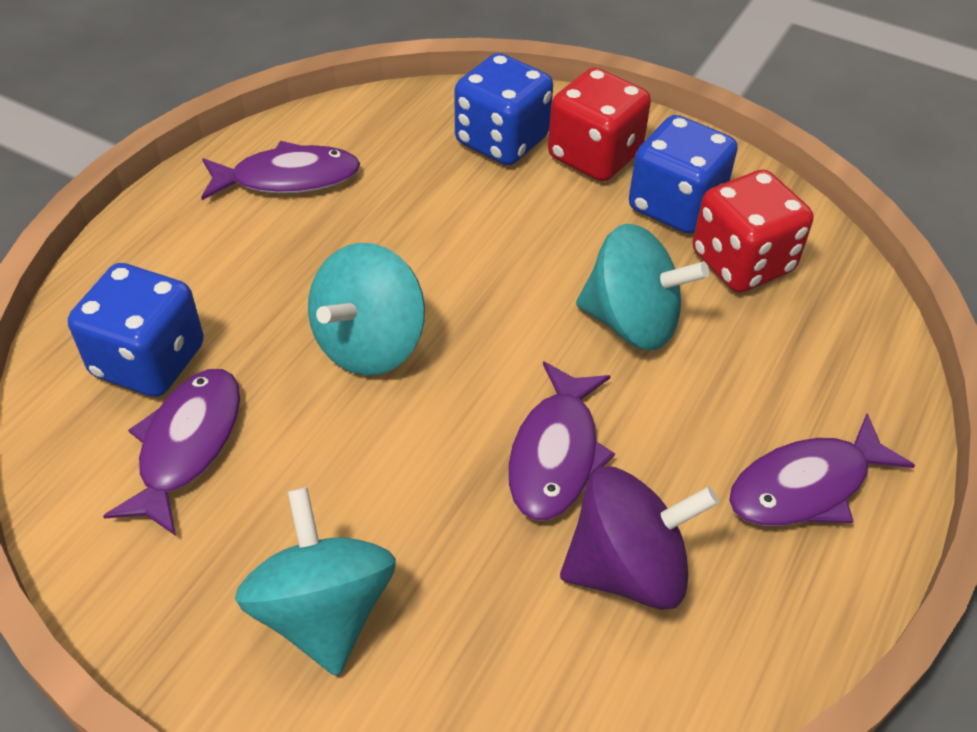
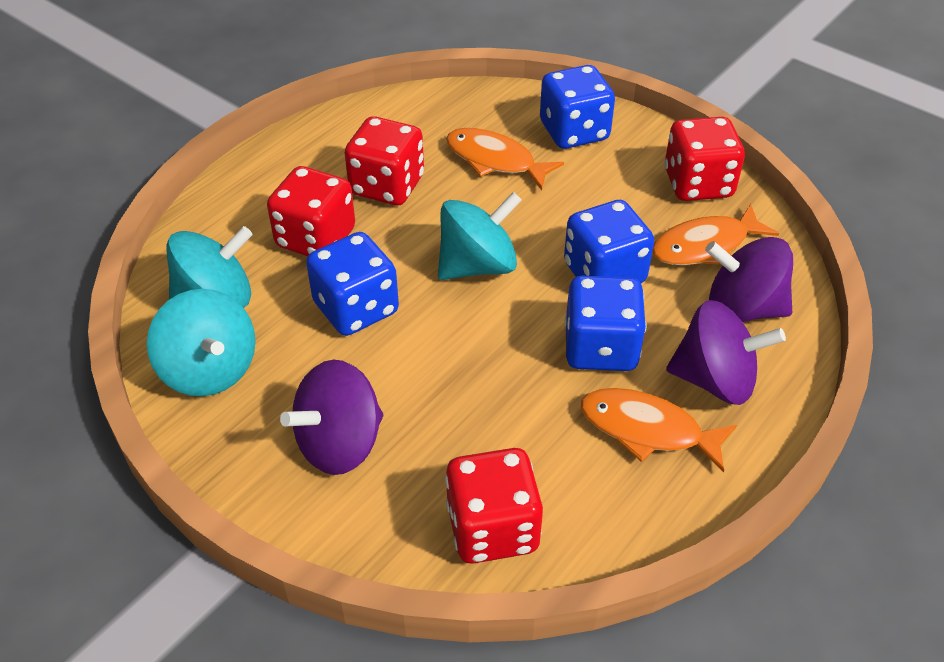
blue dice: 3 -> 4
orange fish: 0 -> 3
purple fish: 4 -> 0
purple spinning top: 1 -> 3
red dice: 2 -> 4

